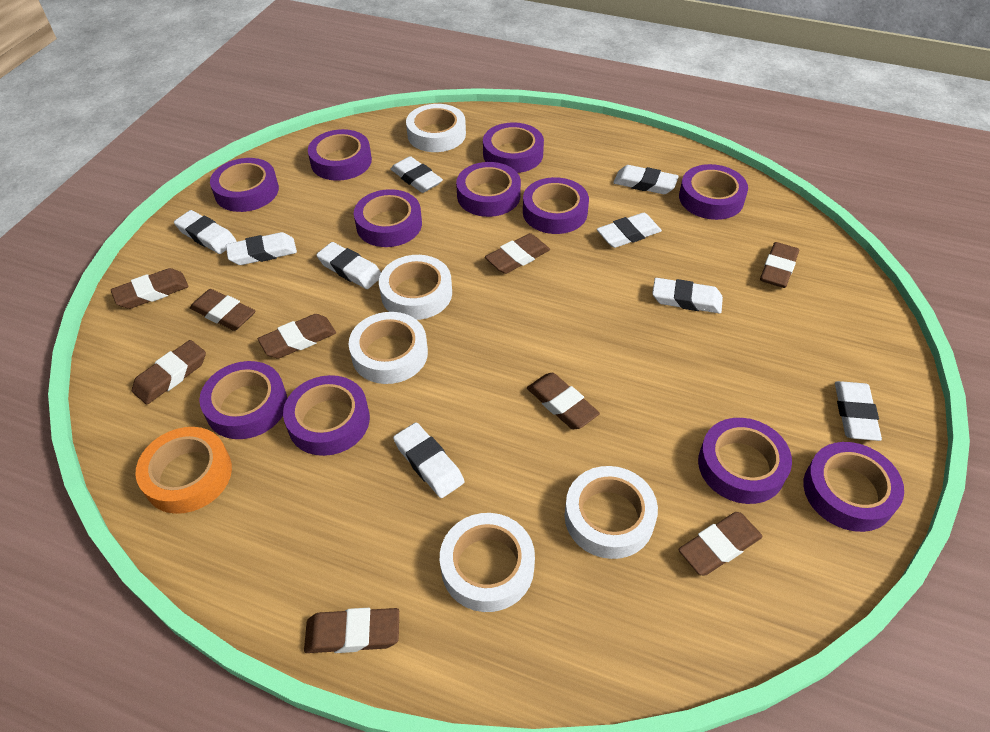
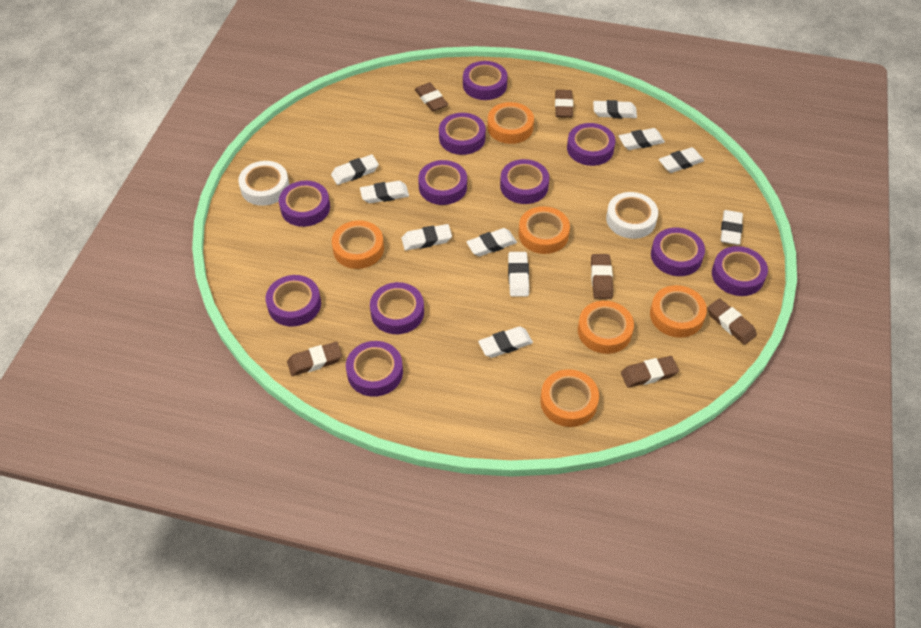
brown eraser: 9 -> 6
orange tape: 1 -> 6
white eraser: 9 -> 10
white tape: 5 -> 2

